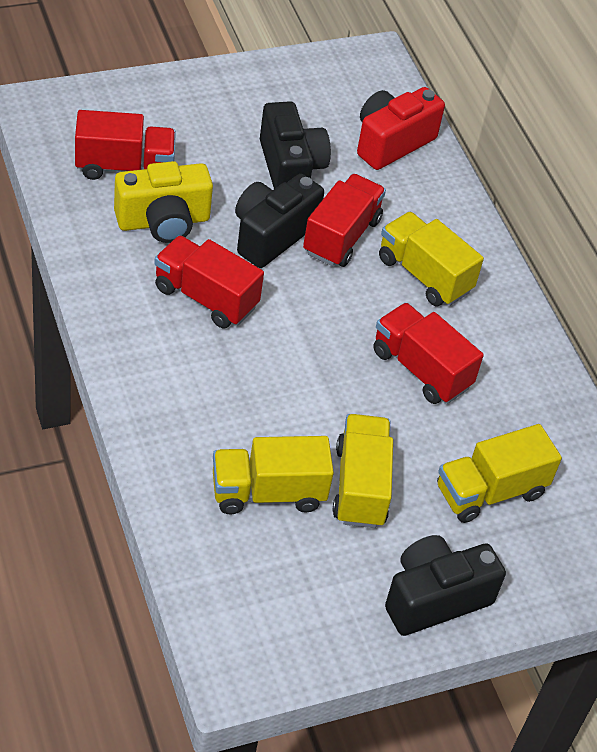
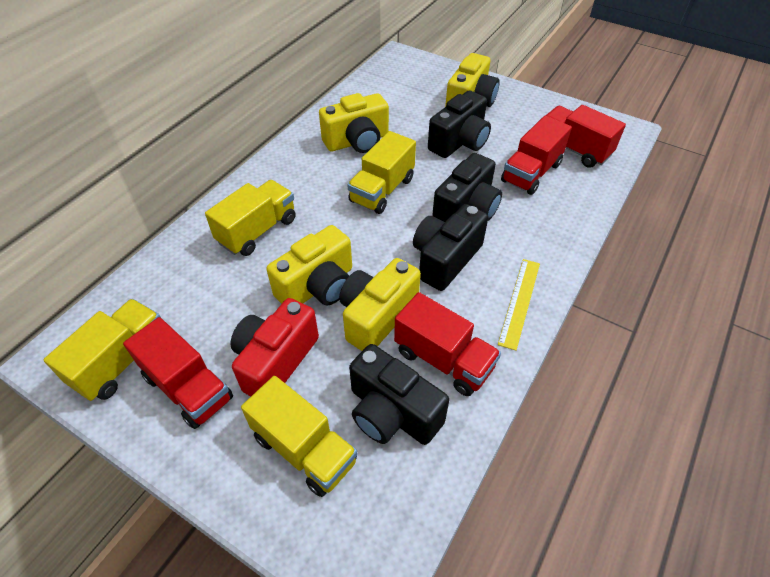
black camera: 3 -> 4
yellow camera: 1 -> 4
yellow ruler: 0 -> 1

